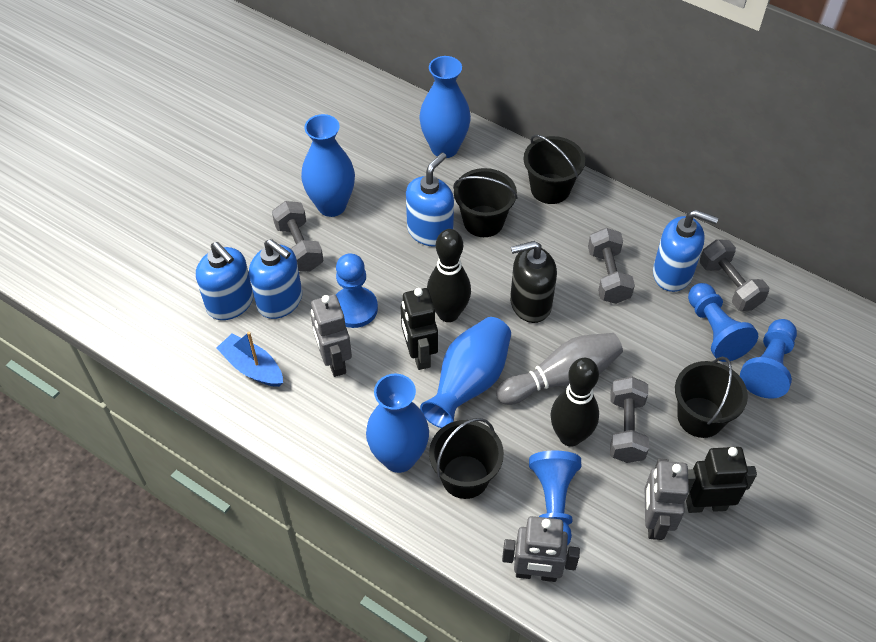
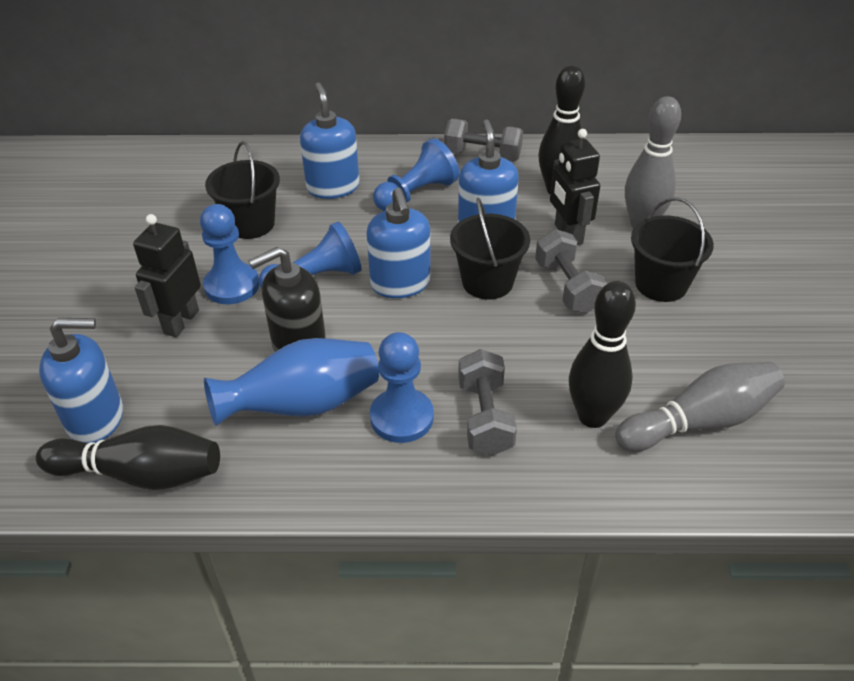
black bowling pin: 2 -> 3
black bucket: 4 -> 3
blue boat: 1 -> 0
blue vase: 4 -> 1
grey bowling pin: 1 -> 2
grey dumbbell: 4 -> 3
grey robot: 3 -> 0

